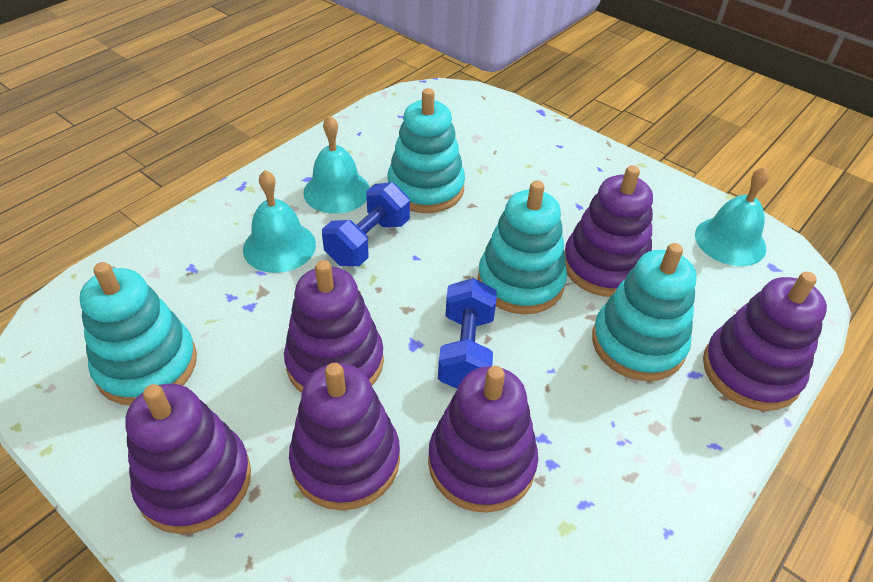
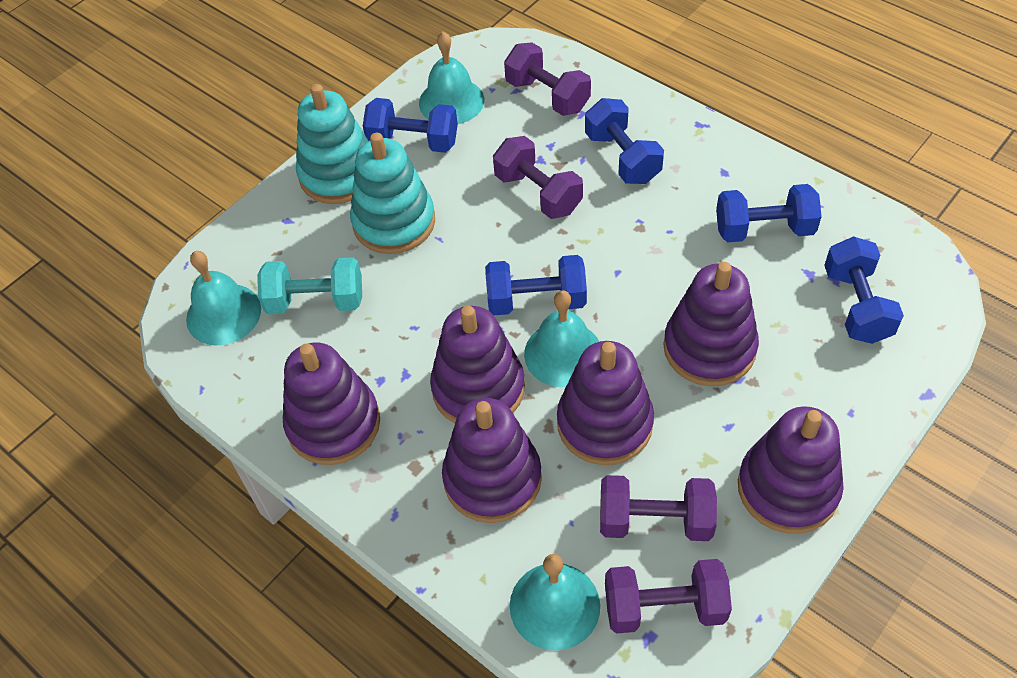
blue dumbbell: 2 -> 5
purple dumbbell: 0 -> 4
turquoise bell: 3 -> 4
turquoise dumbbell: 0 -> 1
turquoise stacking toy: 4 -> 2

